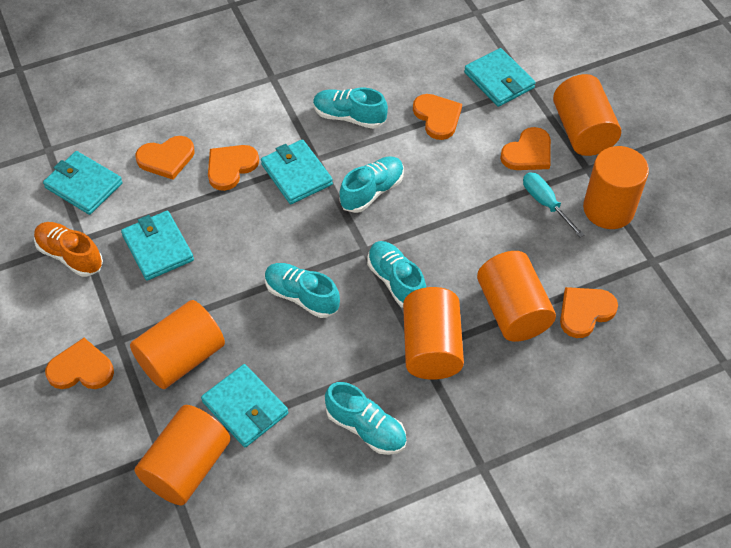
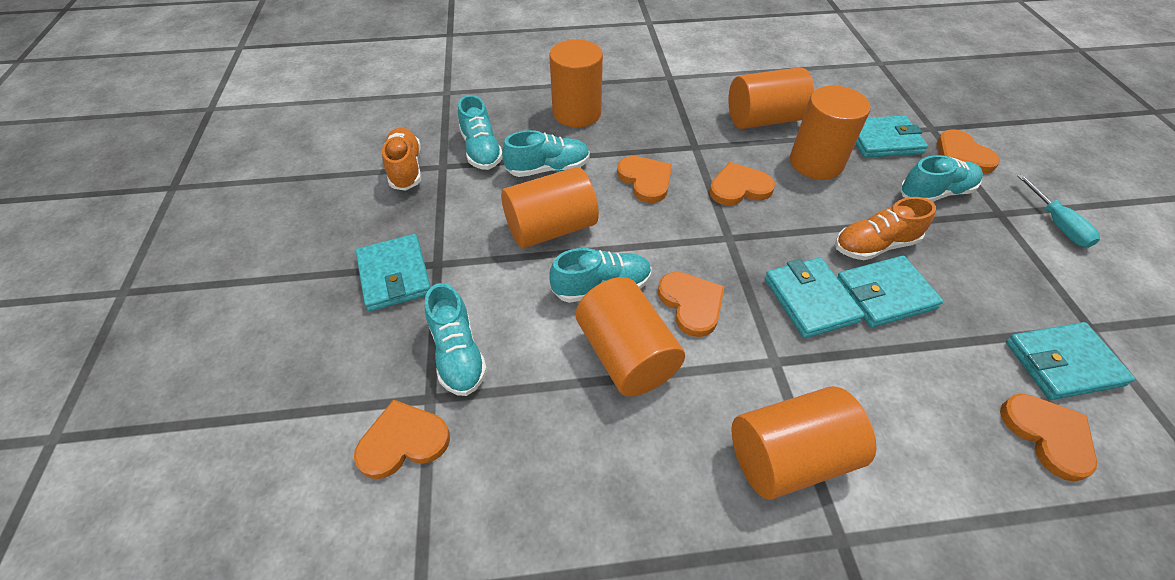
orange shoe: 1 -> 2

